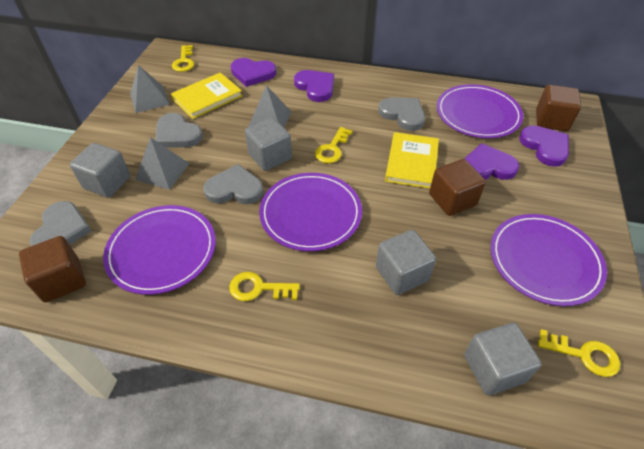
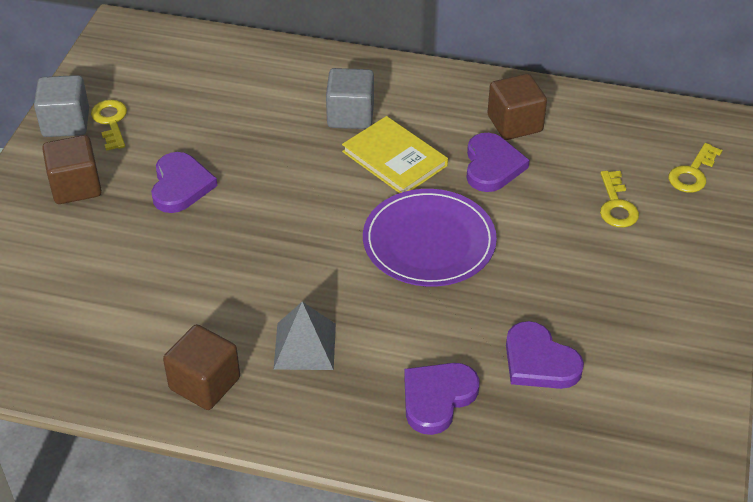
grey cube: 4 -> 2
grey heart: 4 -> 0
grey pyramid: 3 -> 1
purple plate: 4 -> 1
yellow book: 2 -> 1
yellow key: 4 -> 3

